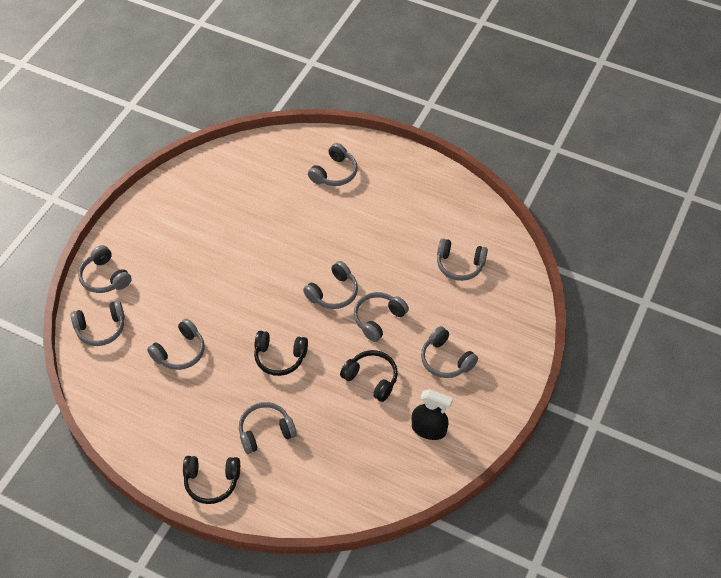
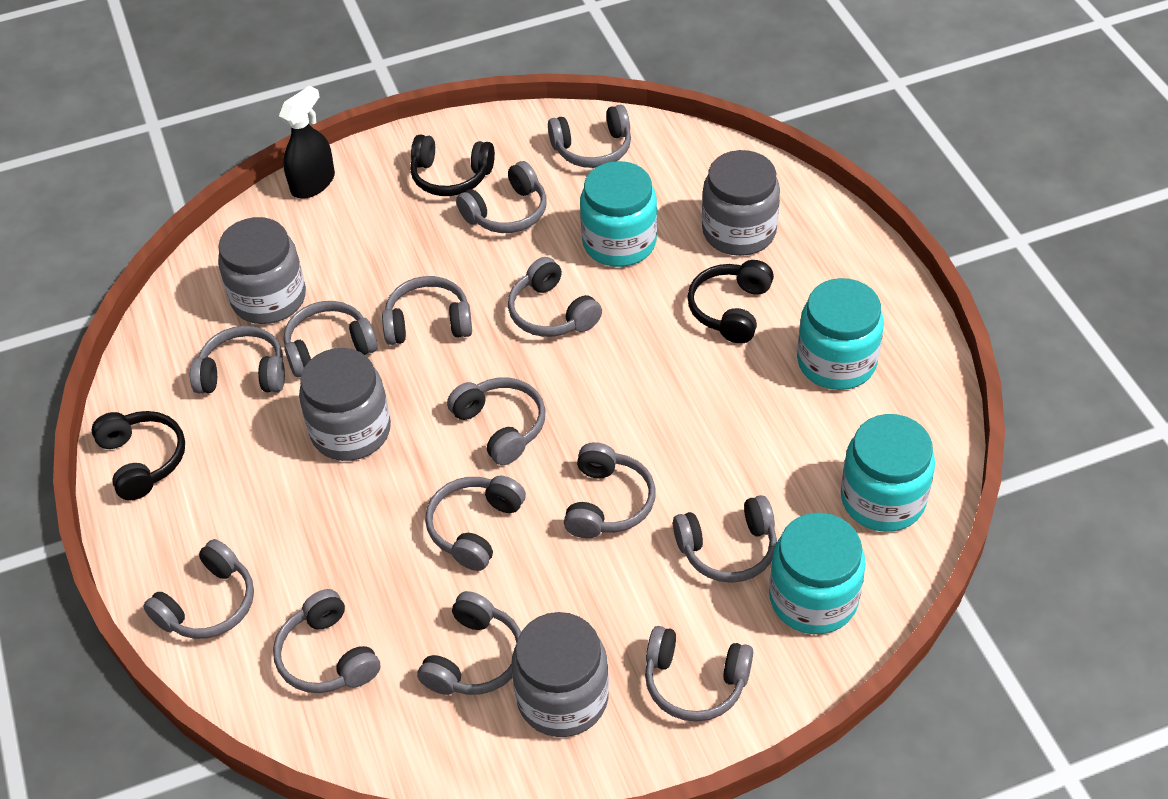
grey headphones: 9 -> 14
grey jar: 0 -> 4
turquoise jar: 0 -> 4

